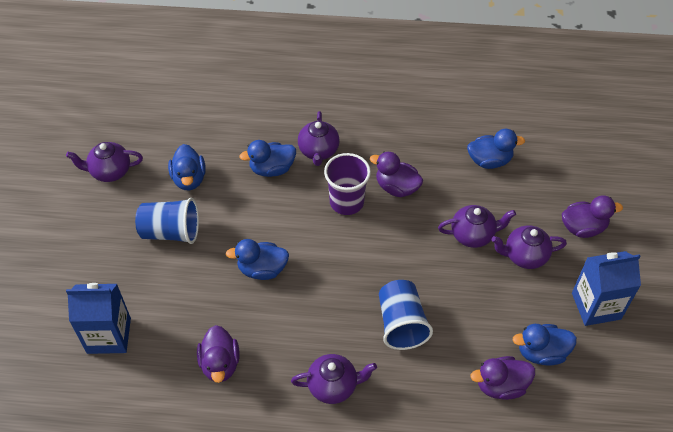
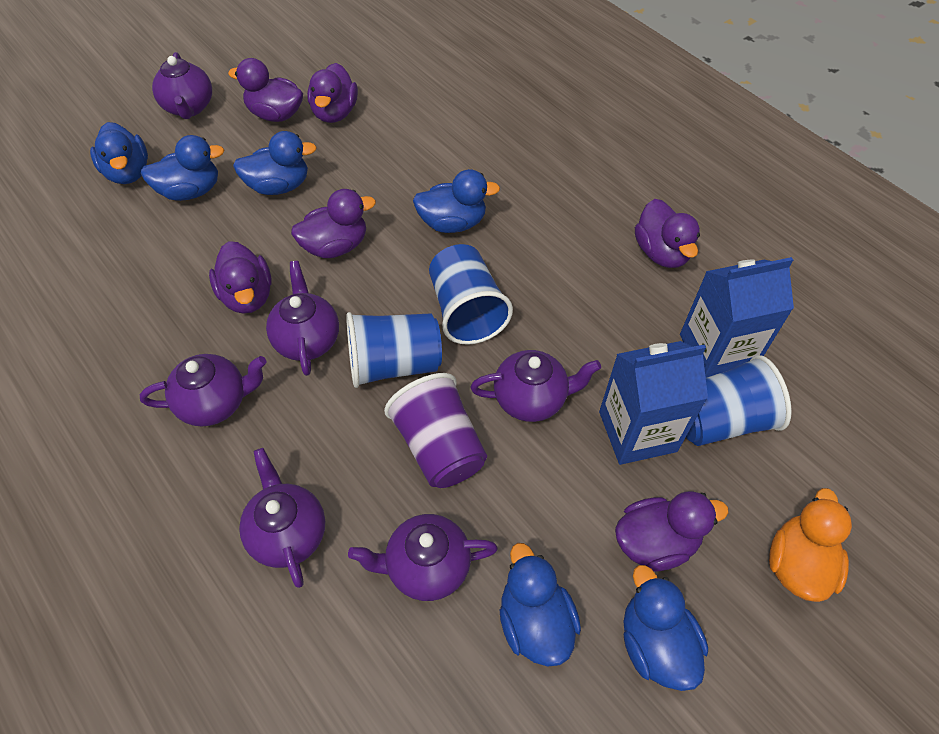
blue cup: 2 -> 3
blue duck: 5 -> 6
orange duck: 0 -> 1
purple duck: 4 -> 6
purple teapot: 5 -> 6

